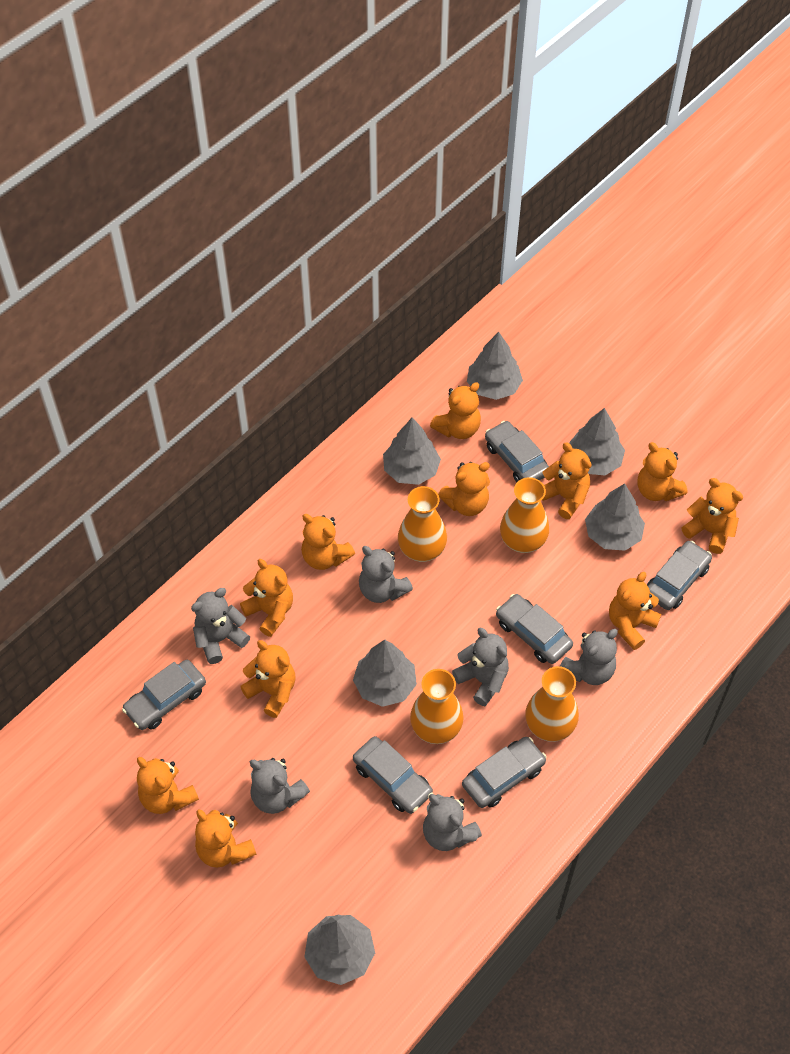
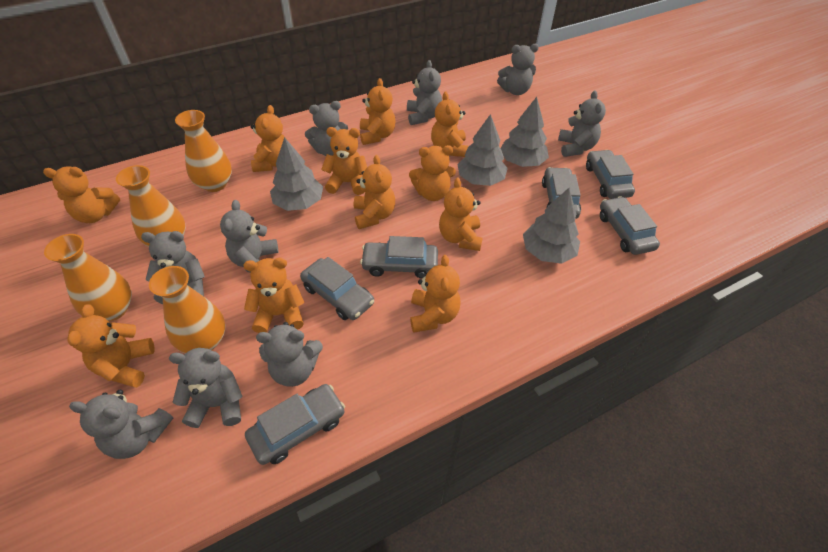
grey teddy bear: 6 -> 9
grey tree: 6 -> 4

